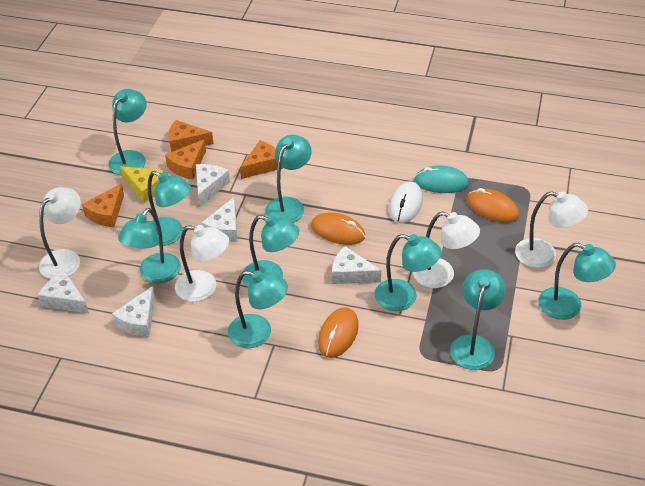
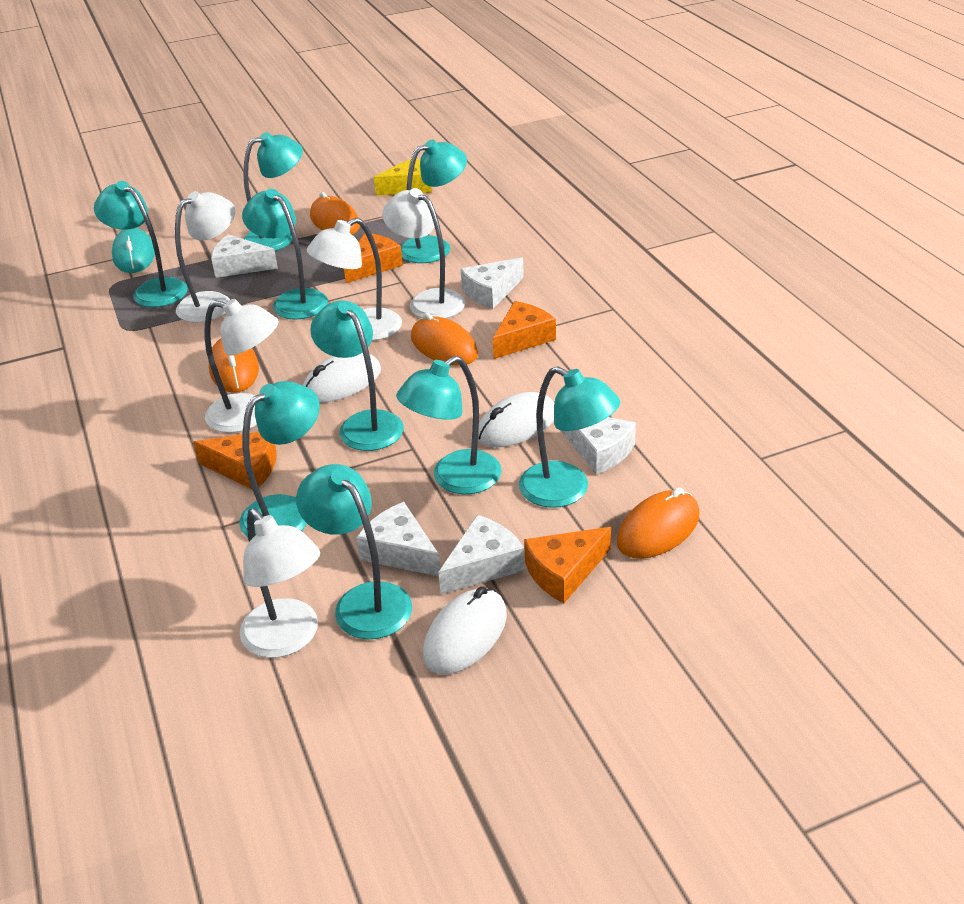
orange mouse: 3 -> 4
white lamp: 4 -> 5
white mouse: 1 -> 3

